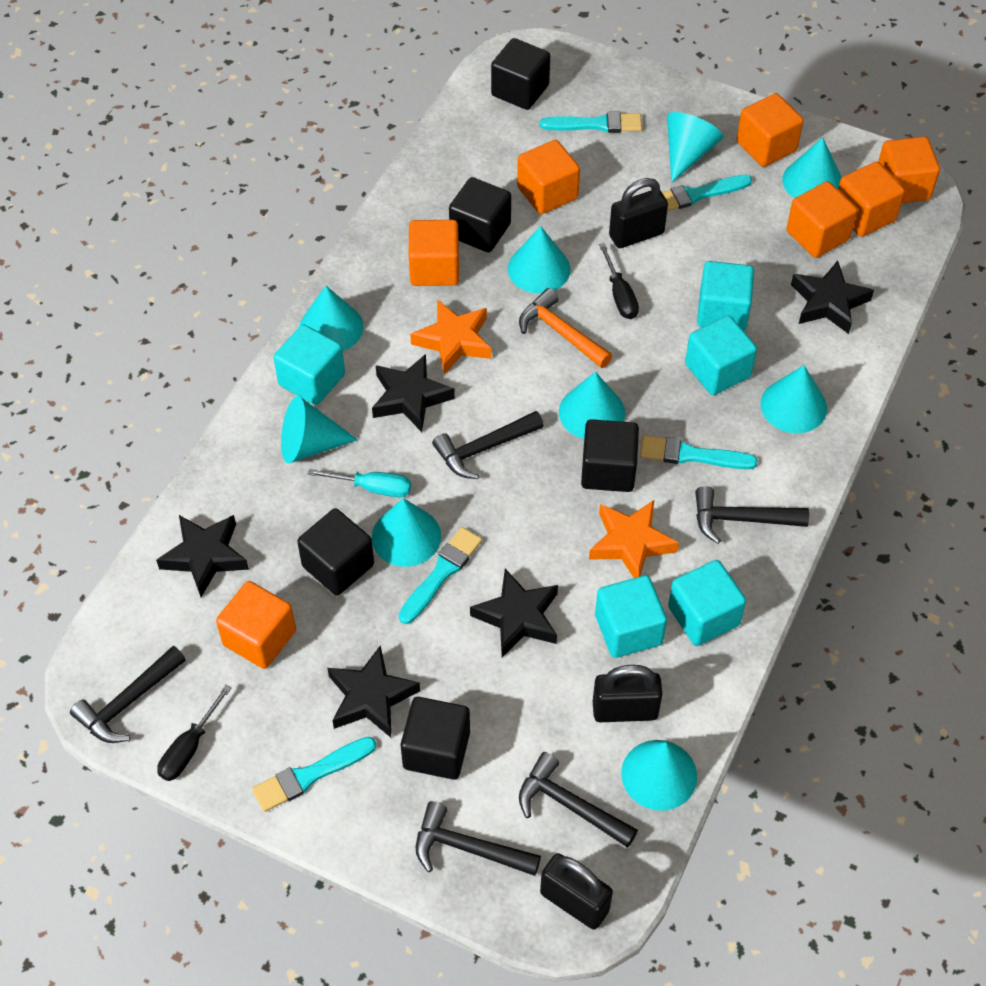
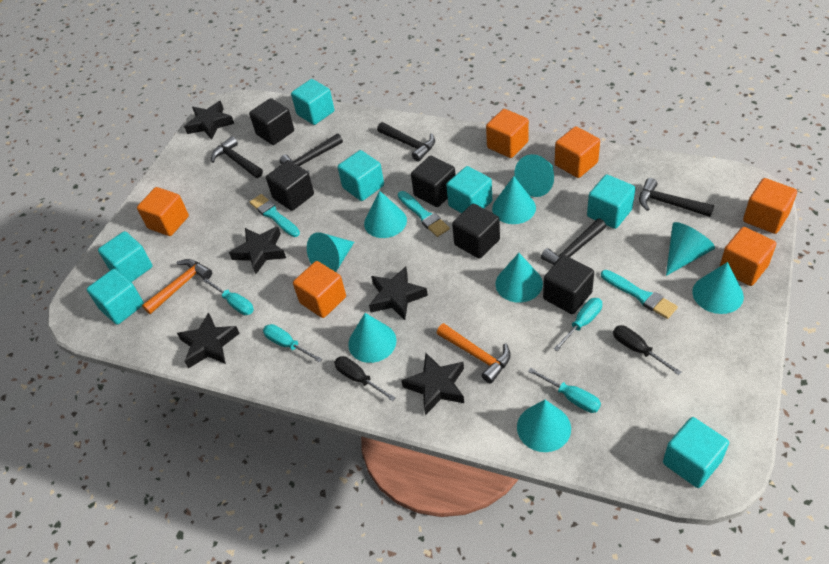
black padlock: 3 -> 0
orange cube: 7 -> 6
orange hammer: 1 -> 2
orange star: 2 -> 0
turquoise brush: 5 -> 3
turquoise cube: 5 -> 7
turquoise screwdriver: 1 -> 4

